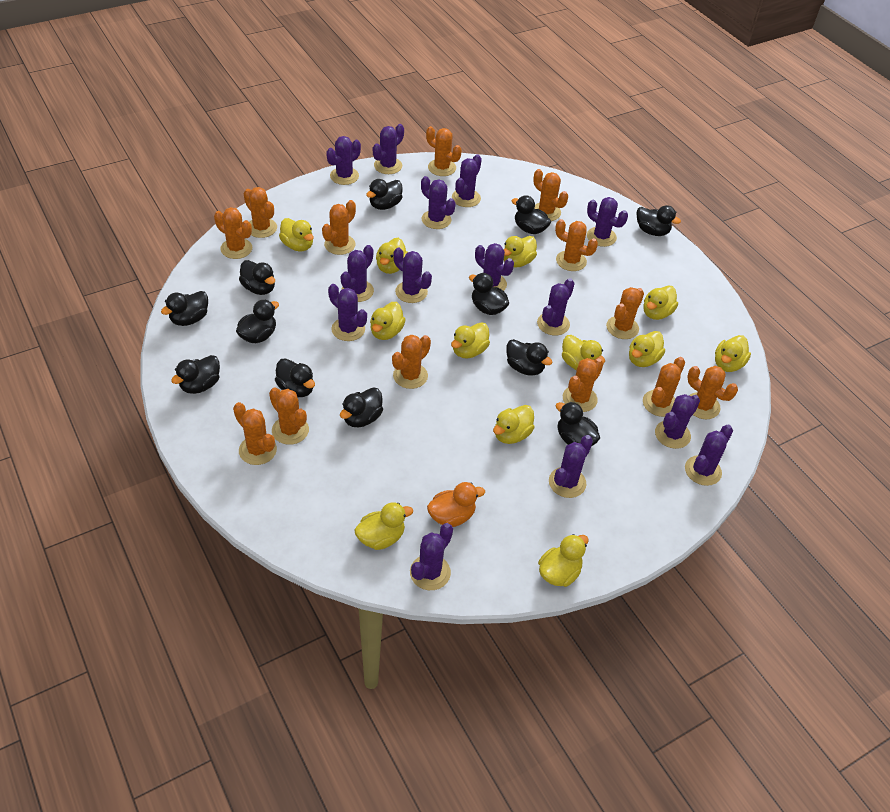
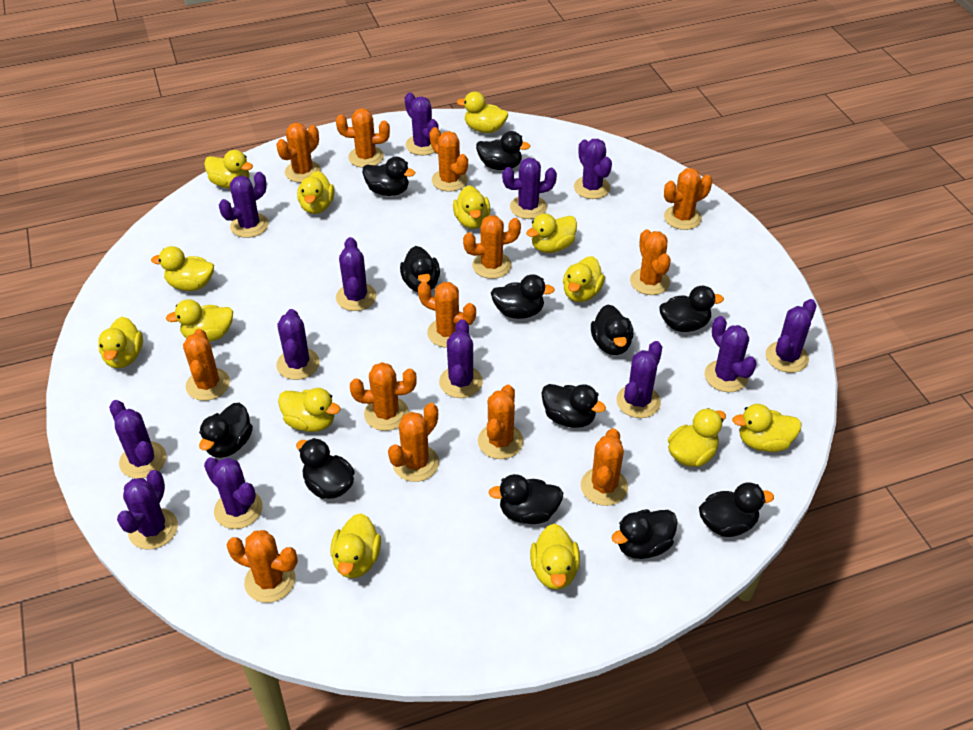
orange duck: 1 -> 0
purple cactus: 14 -> 13
yellow duck: 12 -> 14

